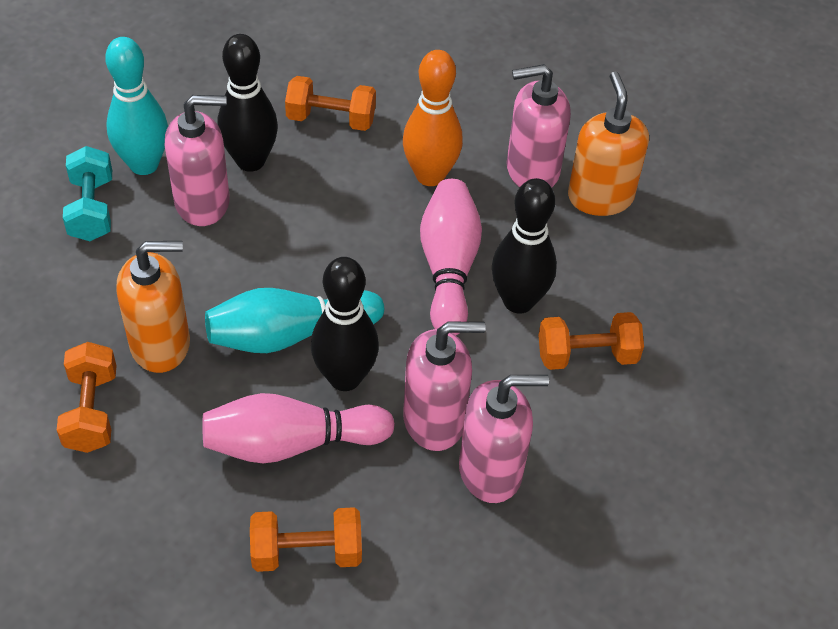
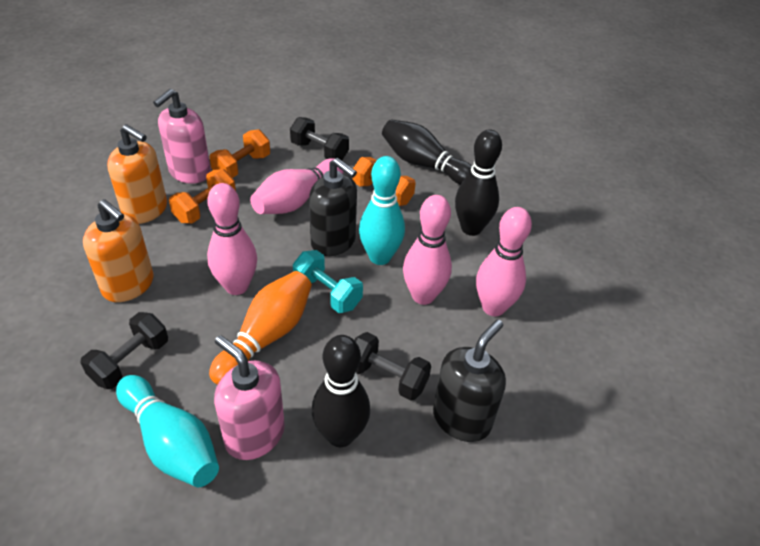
black dumbbell: 0 -> 3
black soap dispenser: 0 -> 2
orange dumbbell: 4 -> 3
pink bowling pin: 2 -> 4
pink soap dispenser: 4 -> 2

